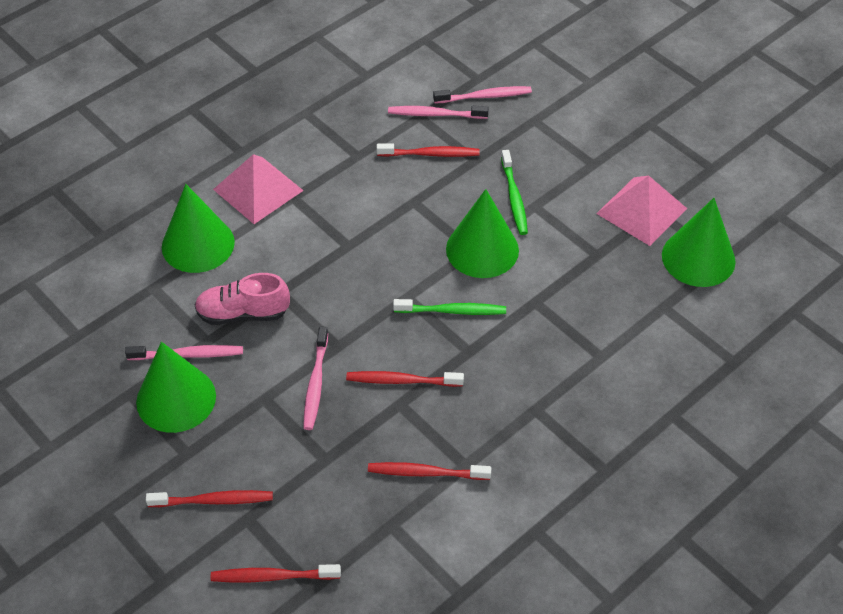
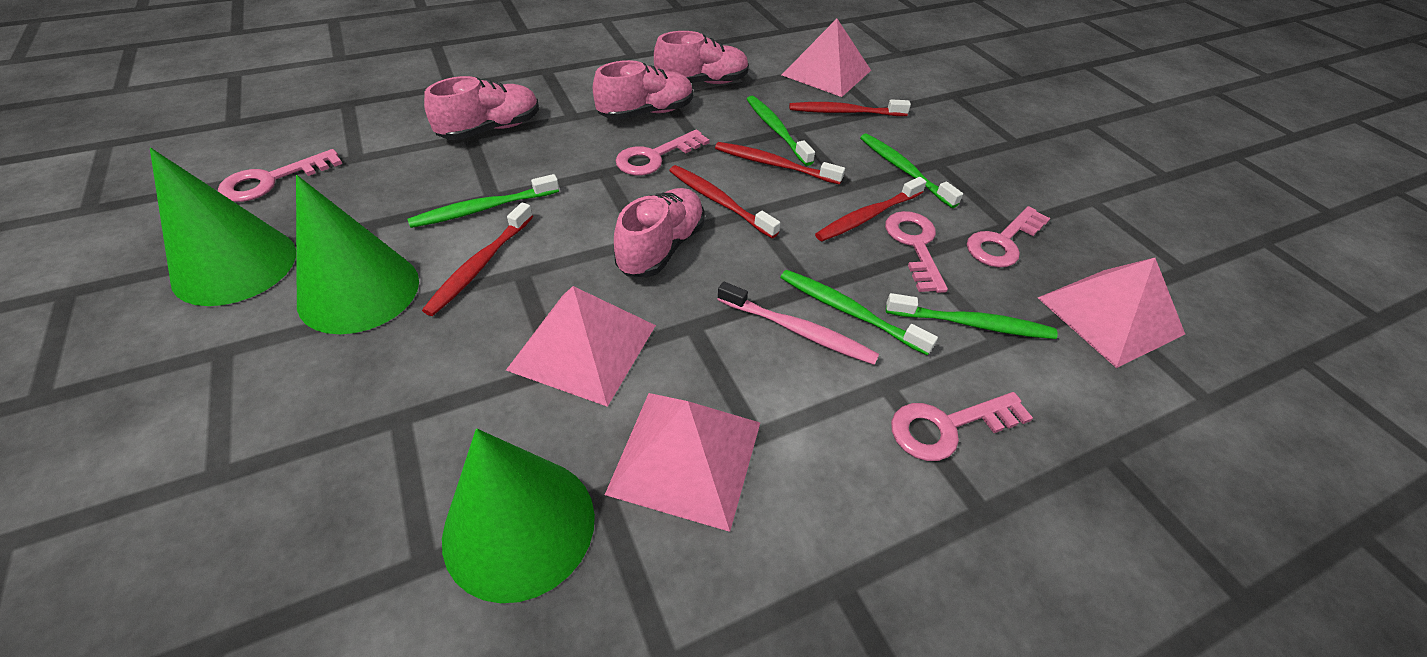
green cone: 4 -> 3
green toothbrush: 2 -> 5
pink key: 0 -> 5
pink pyramid: 2 -> 4
pink shoe: 1 -> 4
pink toothbrush: 4 -> 1

